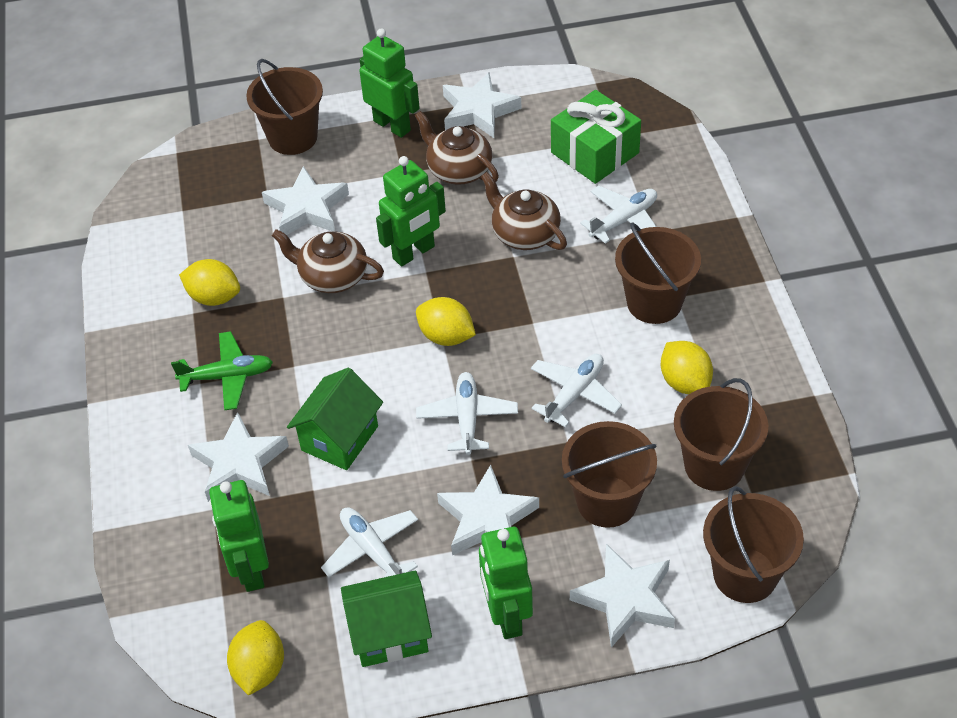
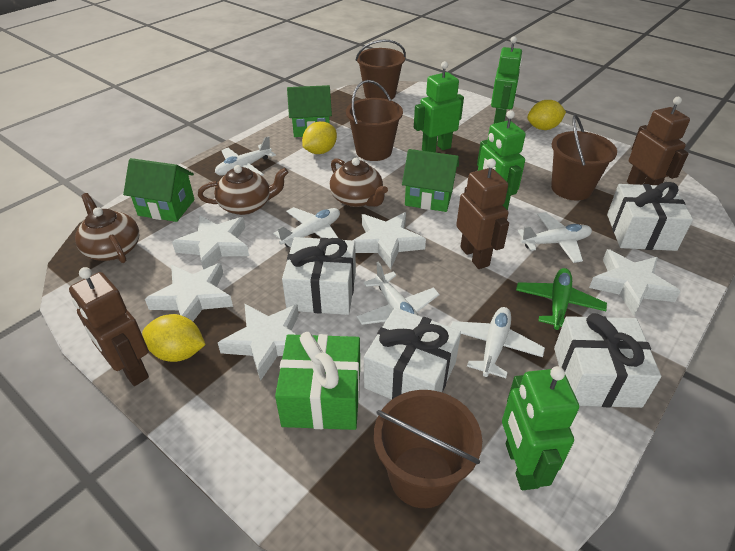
brown bucket: 5 -> 4
brown robot: 0 -> 3
green house: 2 -> 3
white gift: 0 -> 4
white plane: 4 -> 5
yellow lemon: 4 -> 3

